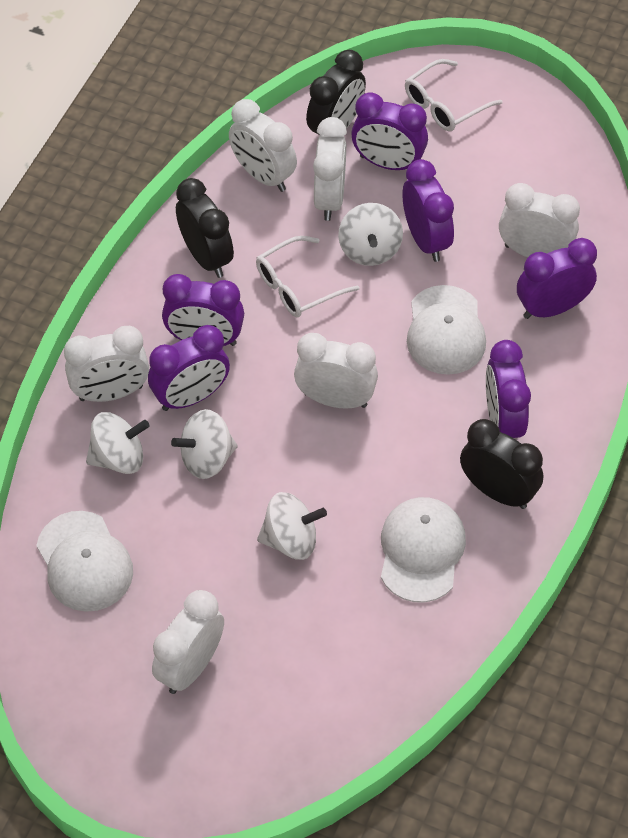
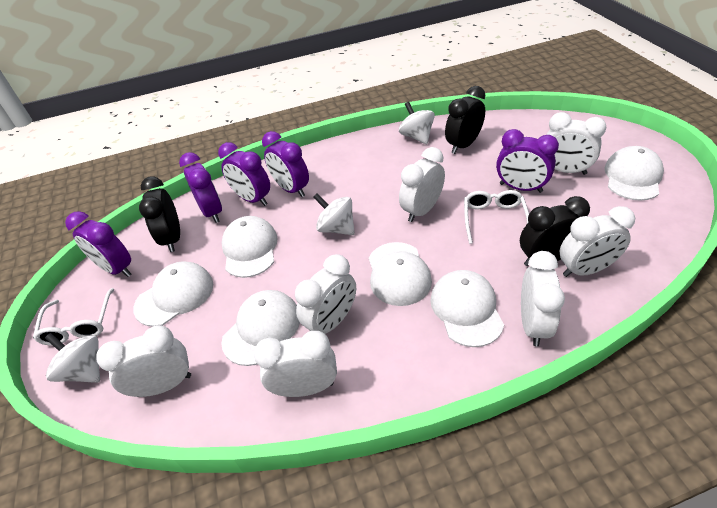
purple clock: 6 -> 5
white cap: 3 -> 6
white clock: 6 -> 7
white spinning top: 4 -> 3

